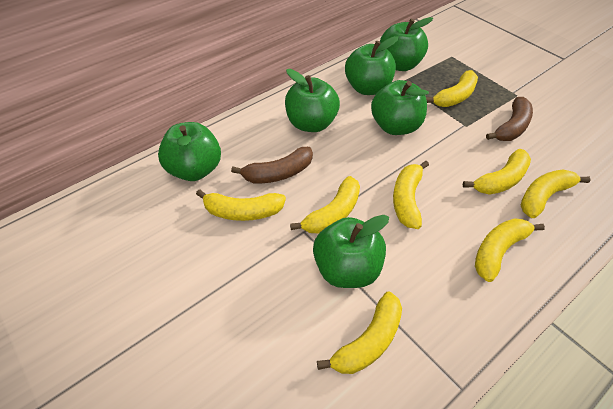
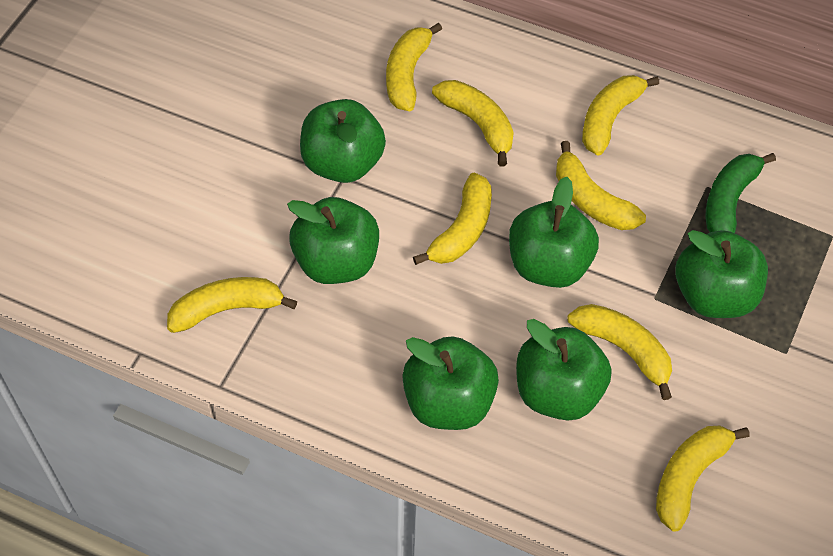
brown banana: 2 -> 0
green banana: 0 -> 1

